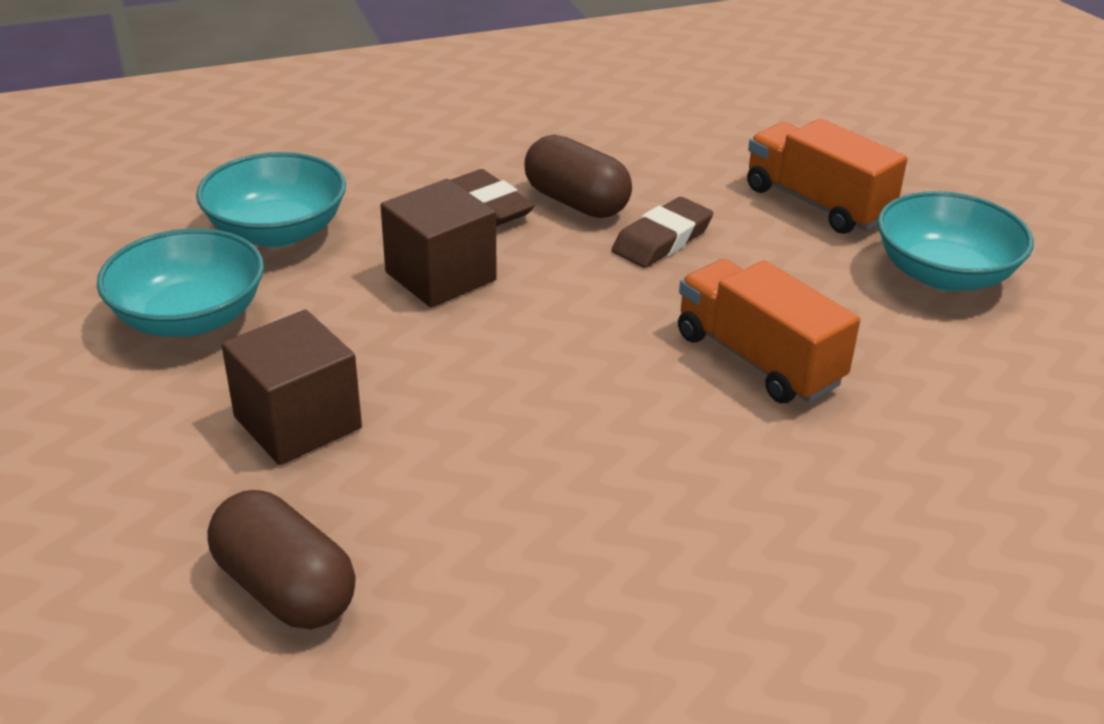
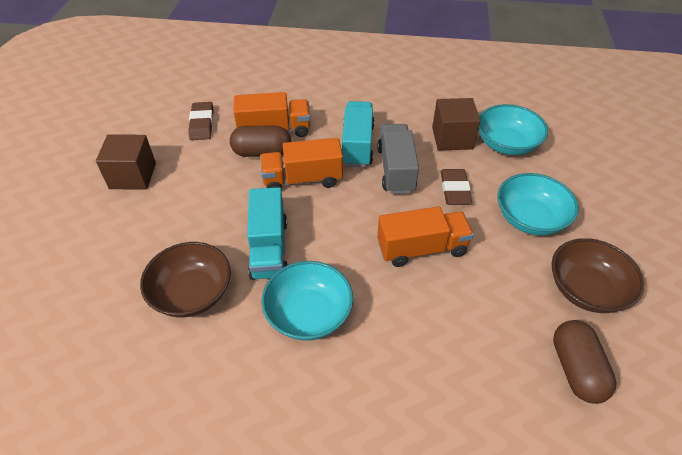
brown bowl: 0 -> 2
grey truck: 0 -> 1
orange truck: 2 -> 3
turquoise truck: 0 -> 2

